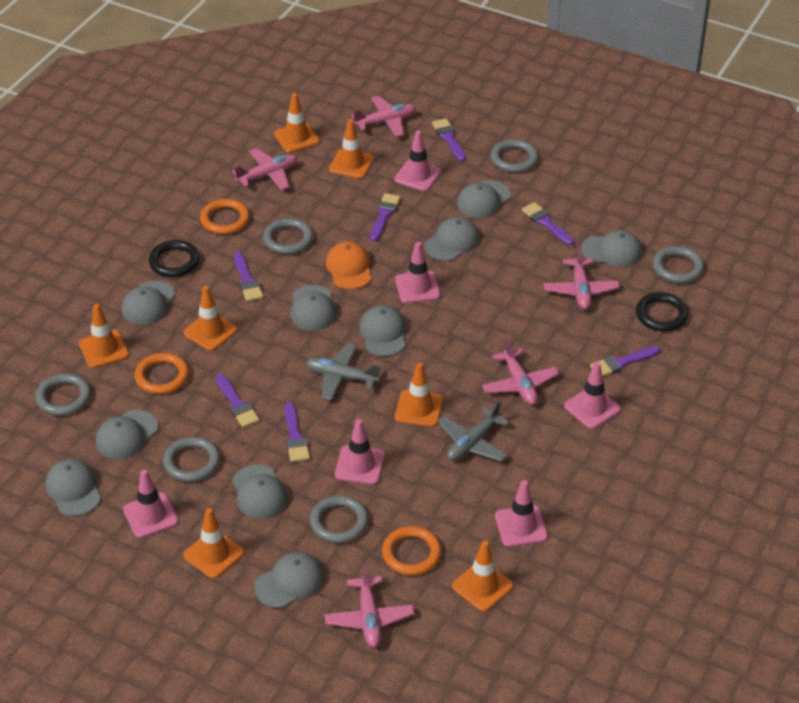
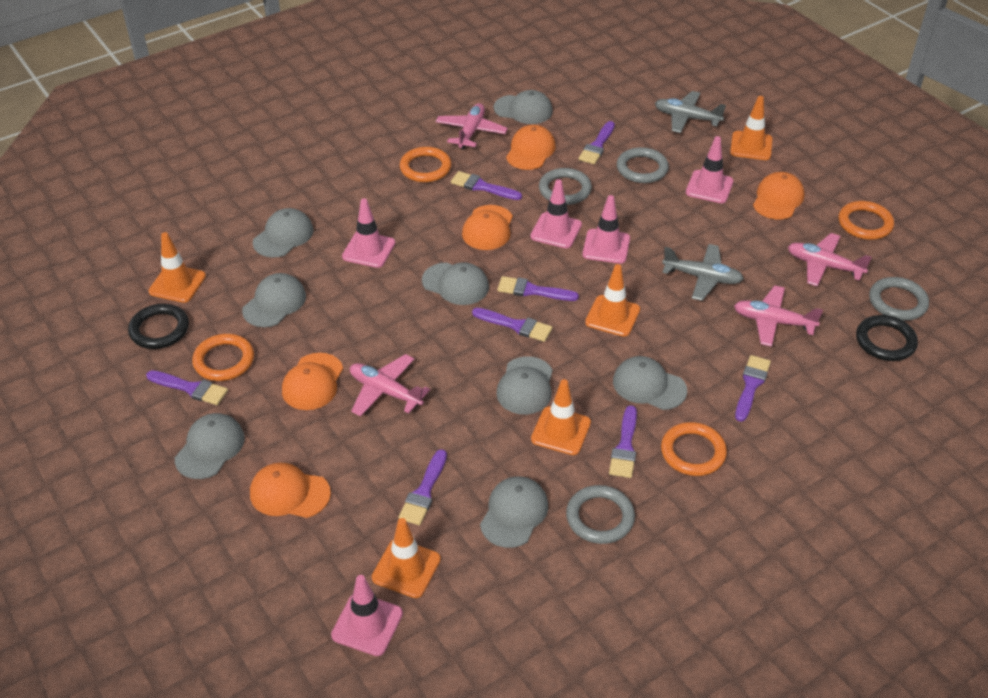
grey cap: 10 -> 8
grey ring: 6 -> 4
orange cap: 1 -> 5
orange ring: 3 -> 4
orange traffic cone: 7 -> 5
pink plane: 5 -> 4
pink traffic cone: 6 -> 5
purple brush: 7 -> 8

